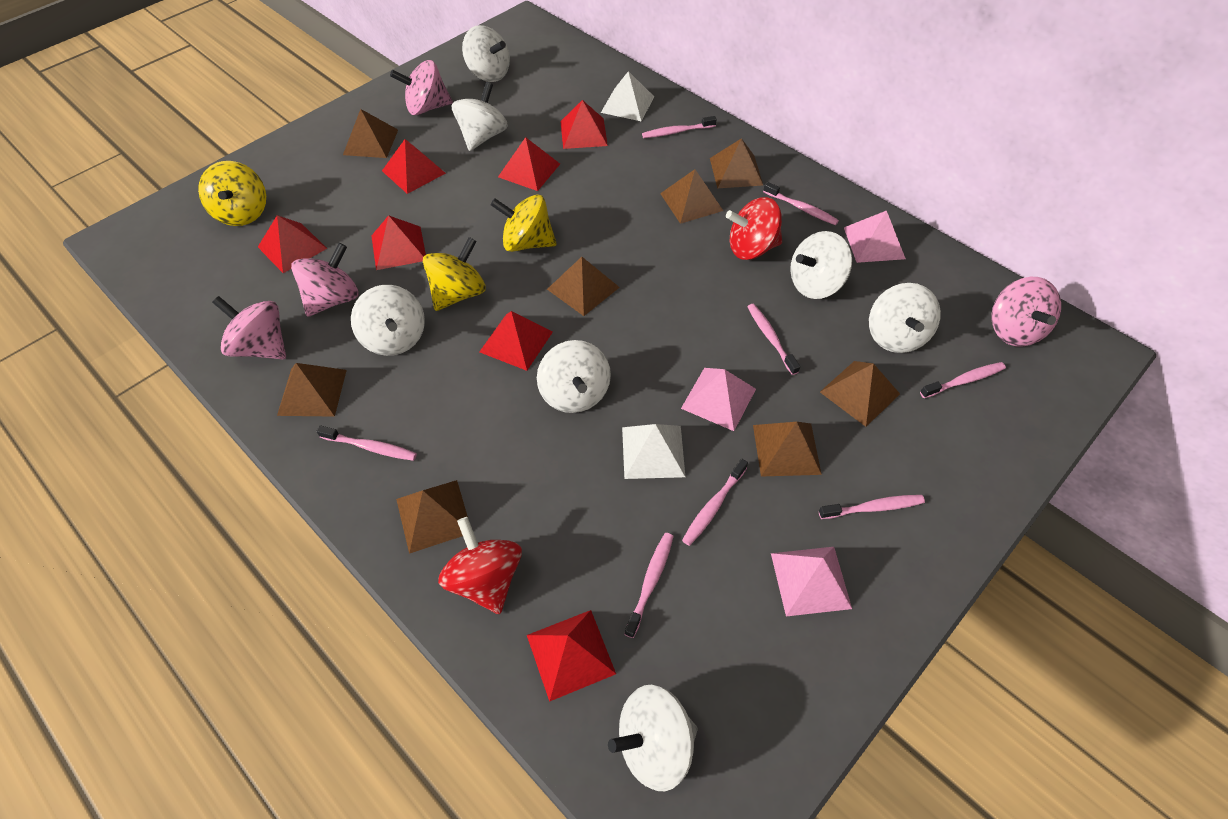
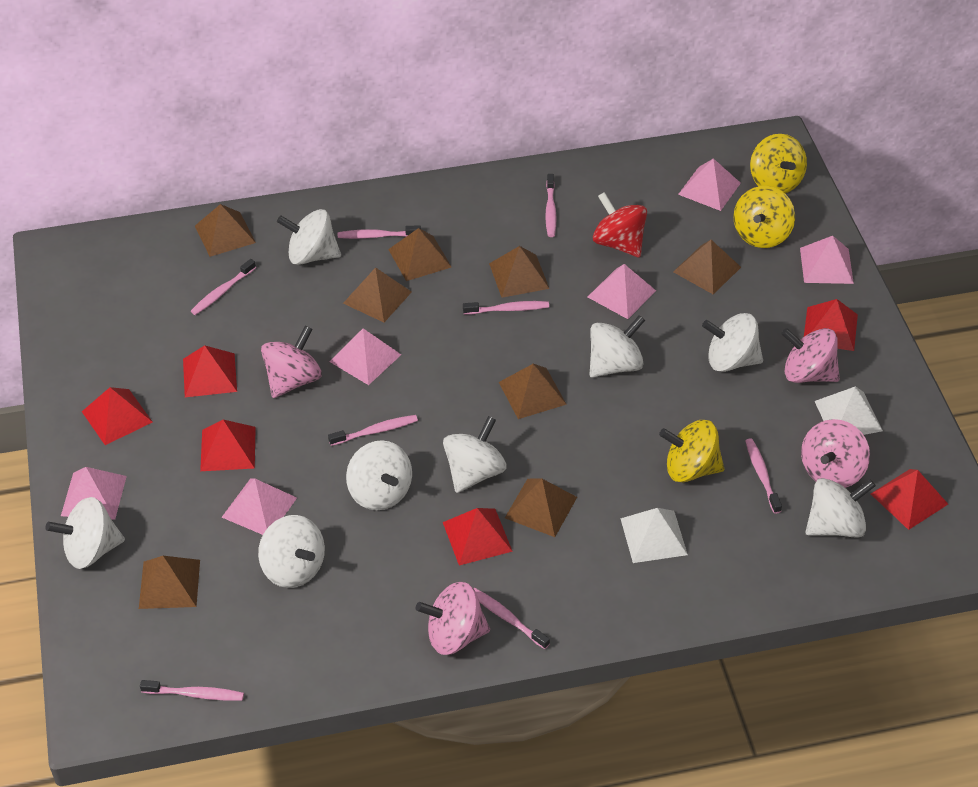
pink pyramid: 3 -> 6
red pyramid: 7 -> 6
red spinning top: 2 -> 1
white spinning top: 7 -> 8

